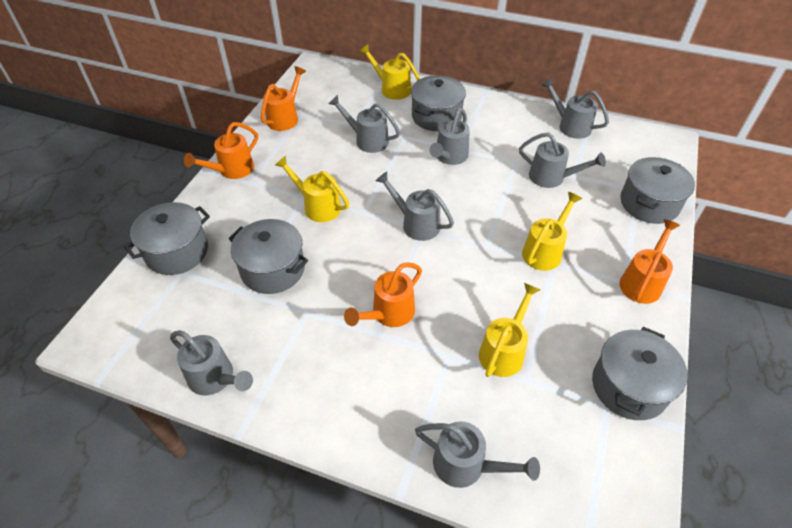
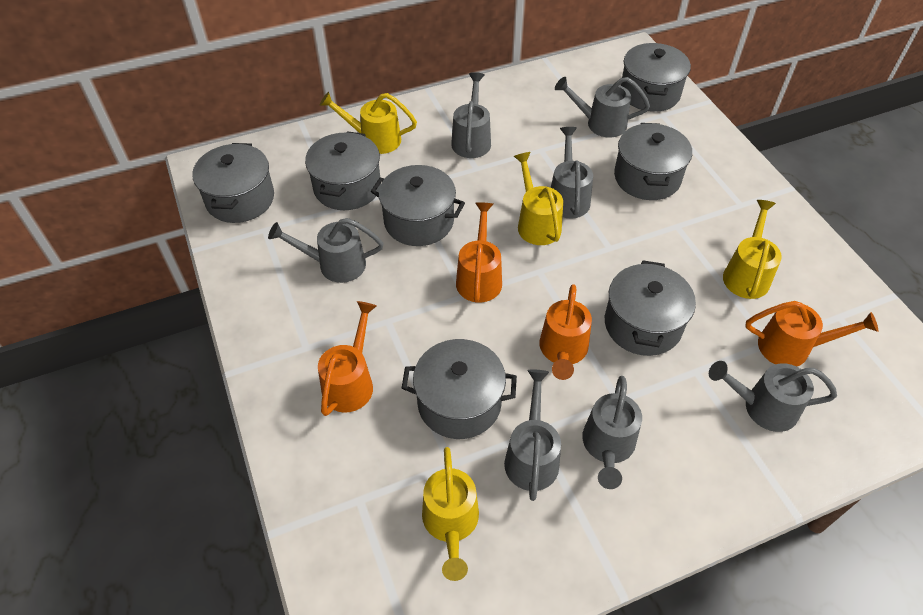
grey pot: 5 -> 7

